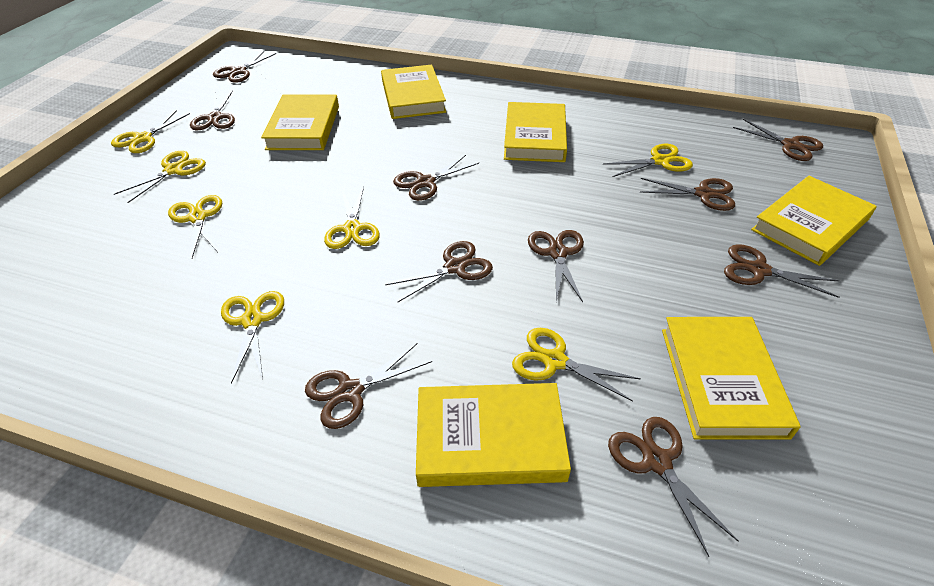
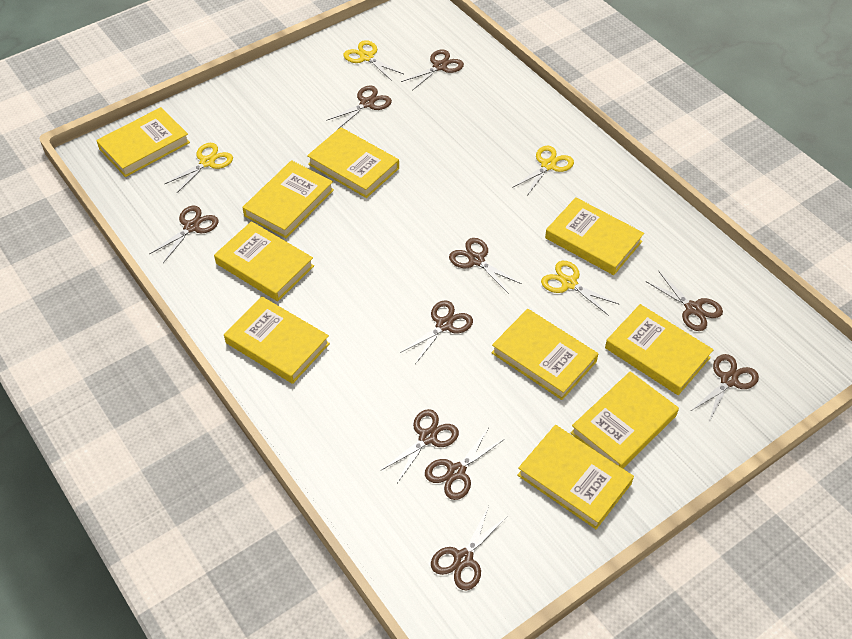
yellow book: 6 -> 10
yellow scissors: 7 -> 4

